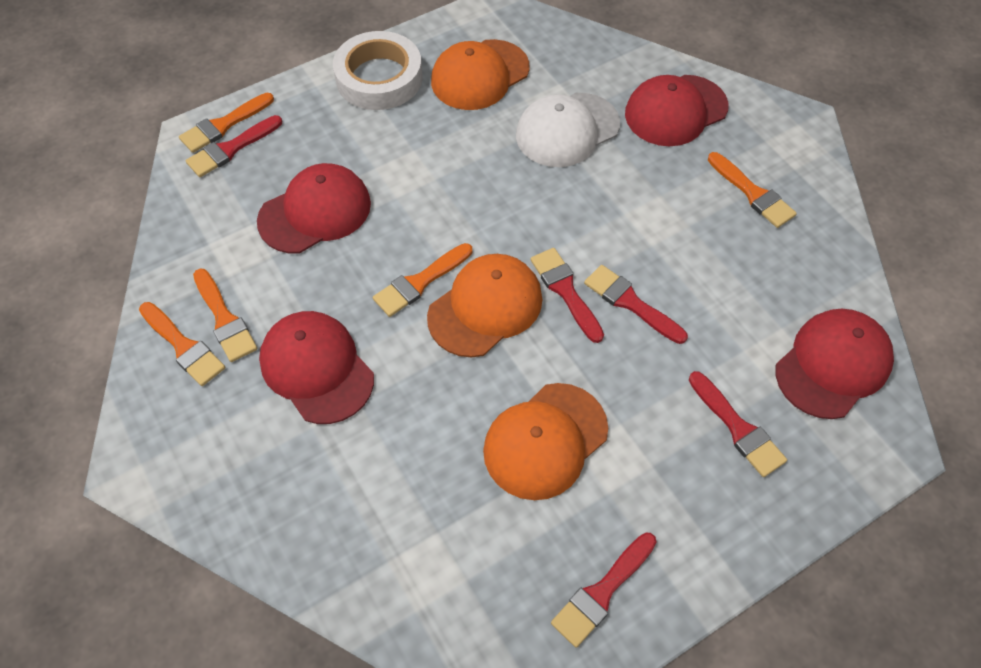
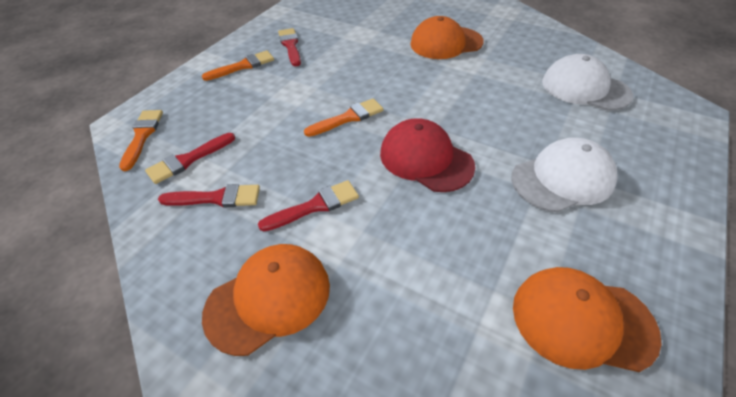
orange brush: 5 -> 3
red brush: 5 -> 4
red cap: 4 -> 1
white cap: 1 -> 2
white tape: 1 -> 0

